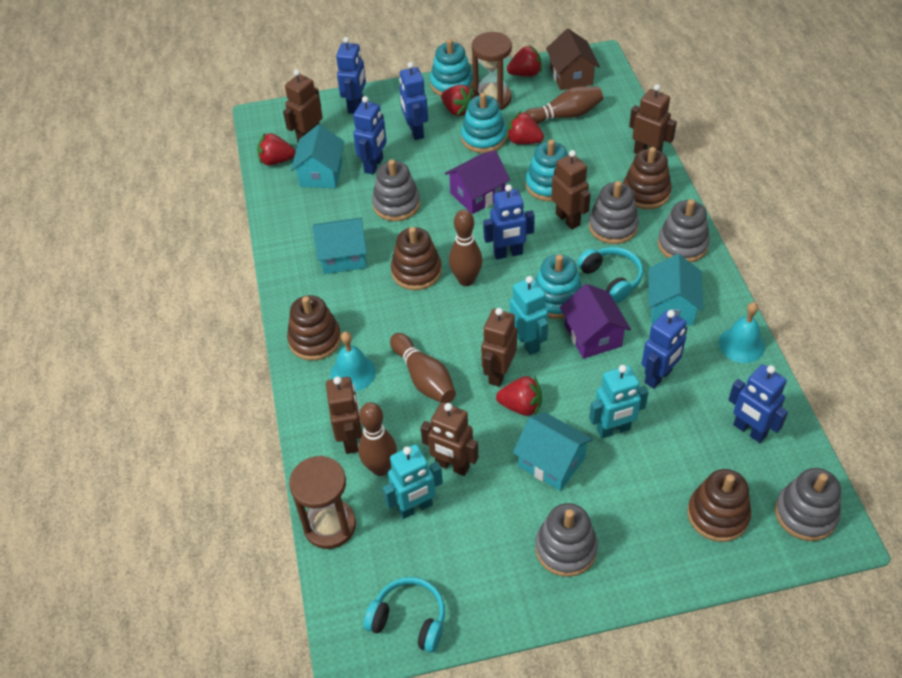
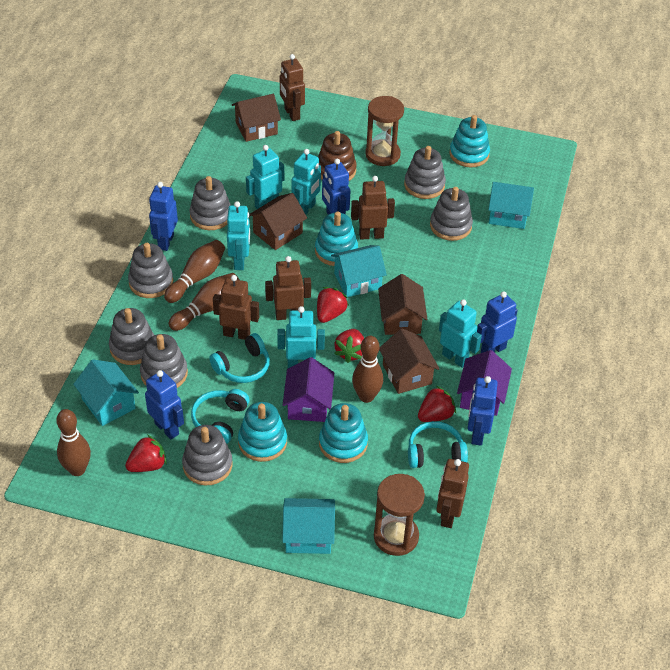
blue robot: 6 -> 5
brown house: 1 -> 4
brown robot: 6 -> 5
brown stacking toy: 4 -> 1
grey stacking toy: 5 -> 7
red strawberry: 5 -> 4
turquoise bell: 2 -> 0
turquoise headphones: 2 -> 3
turquoise robot: 3 -> 5

